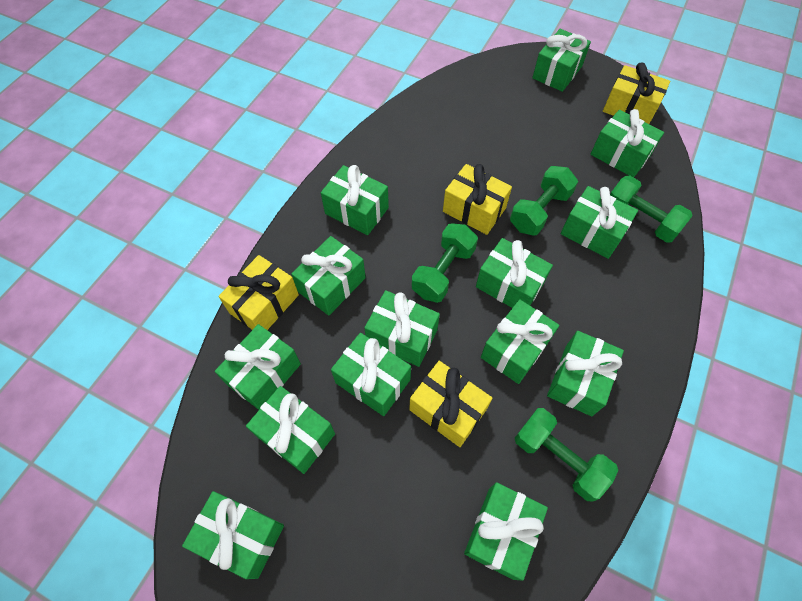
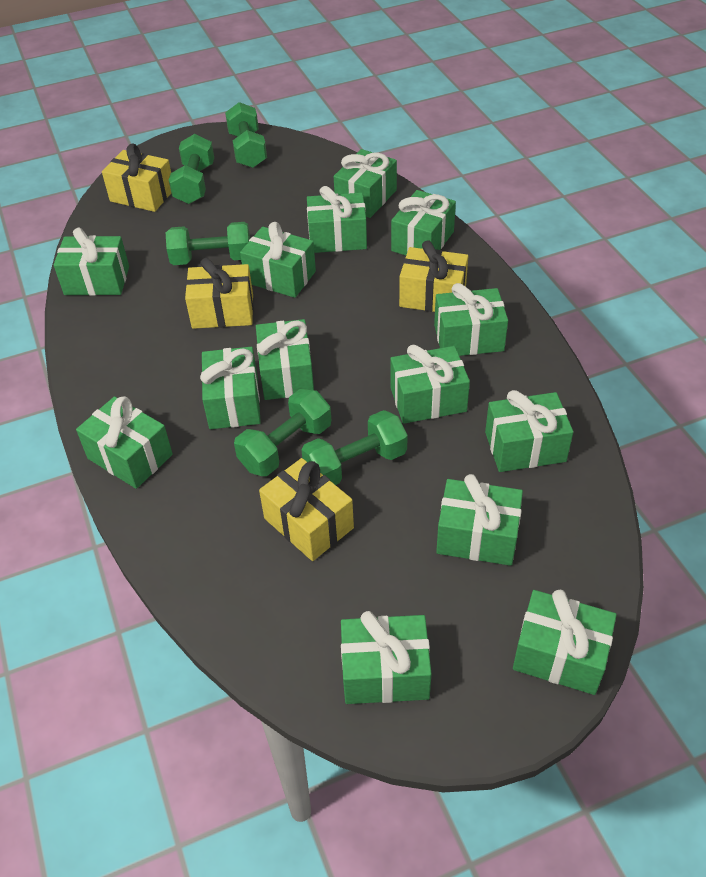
green dumbbell: 4 -> 5

